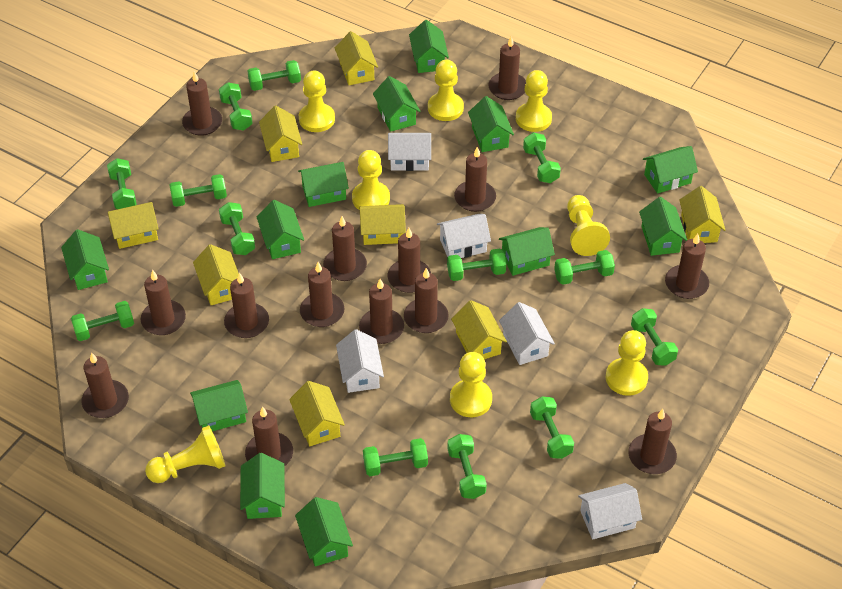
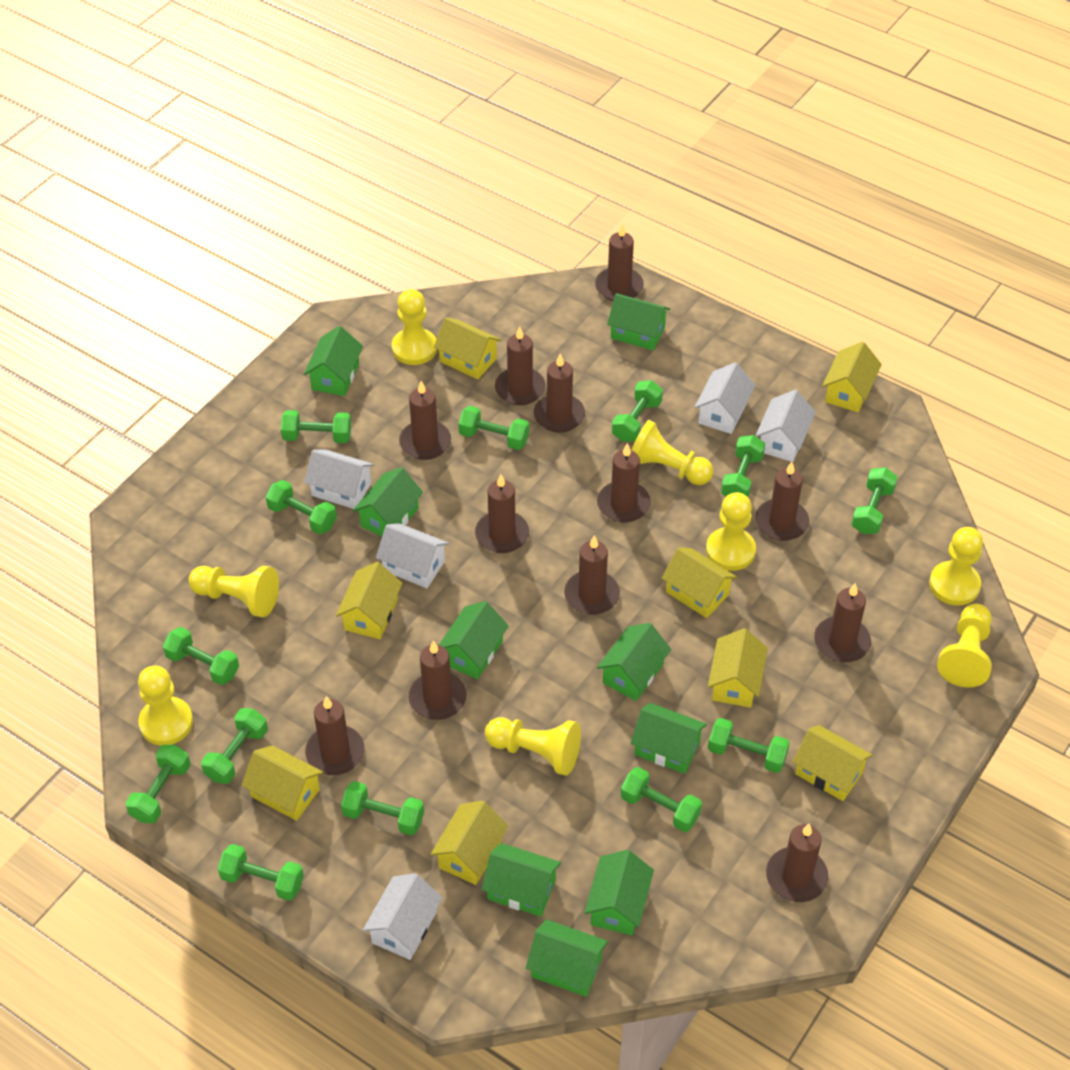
brown candle: 14 -> 12
green house: 12 -> 9

